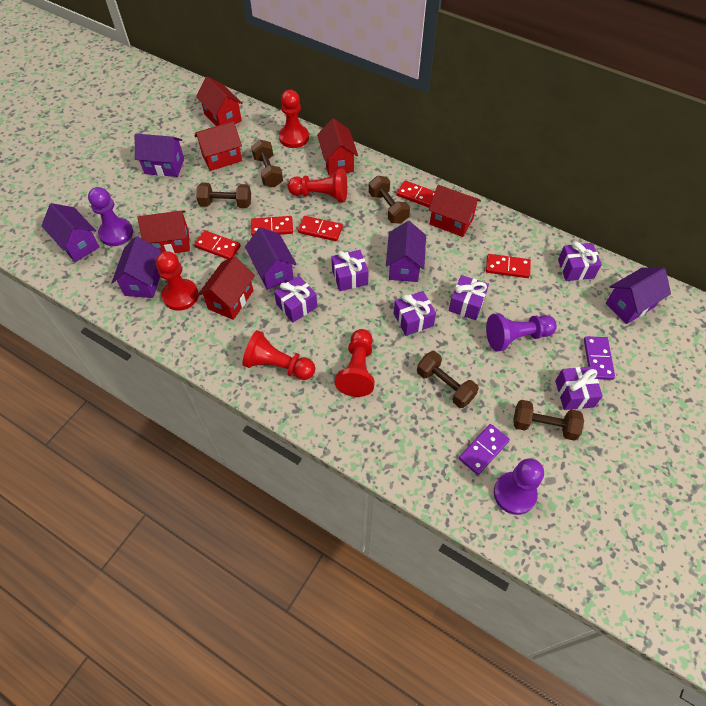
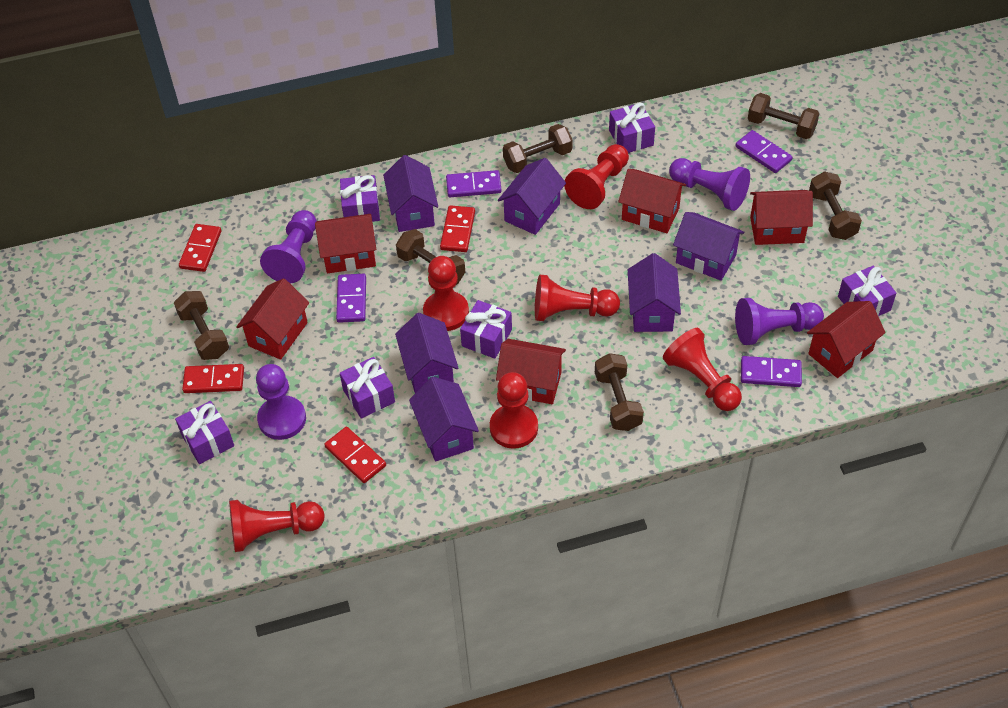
brown dumbbell: 5 -> 6
purple domino: 2 -> 4
purple pawn: 3 -> 4
red domino: 5 -> 4
red pawn: 5 -> 6

